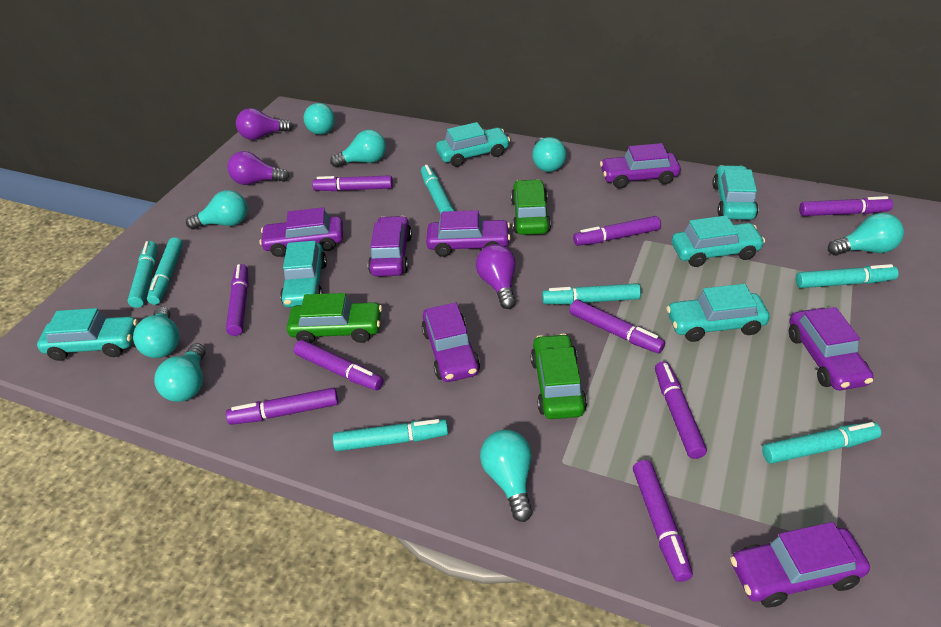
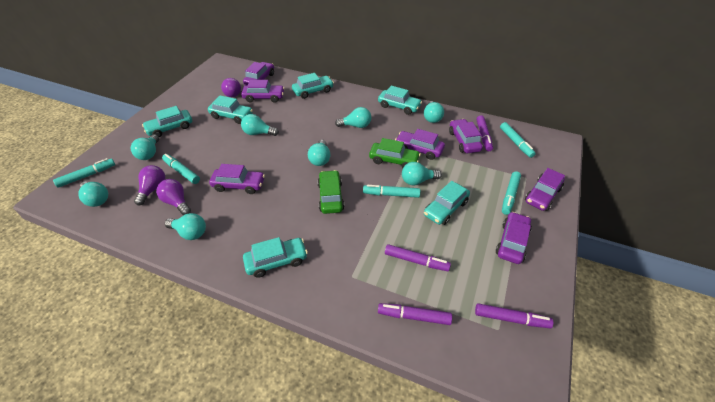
green car: 3 -> 2
purple marker: 9 -> 4
turquoise marker: 7 -> 5

